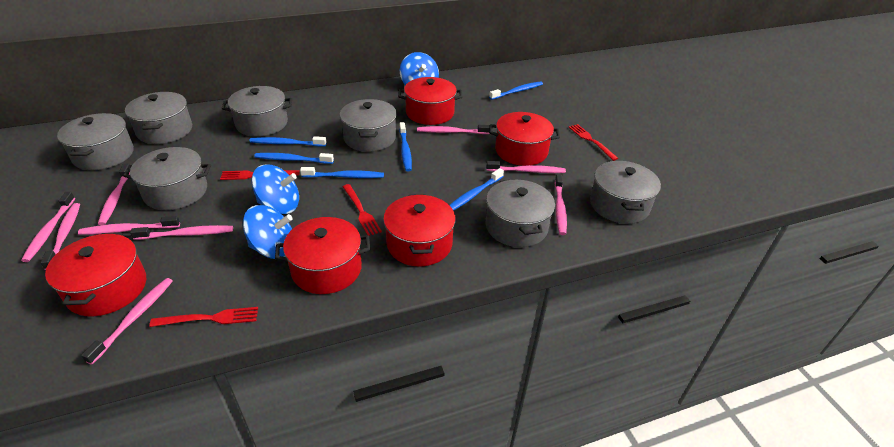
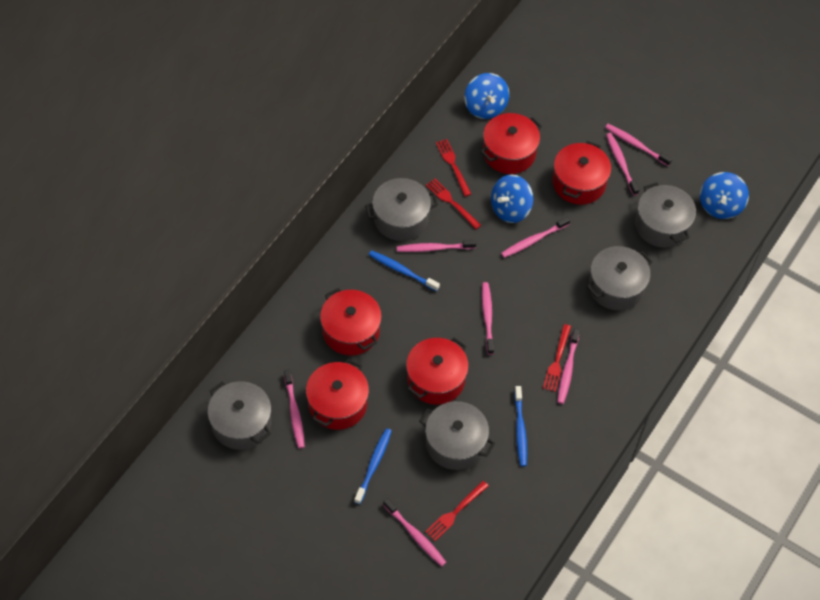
blue toothbrush: 6 -> 3
grey pot: 7 -> 5
pink toothbrush: 9 -> 8

